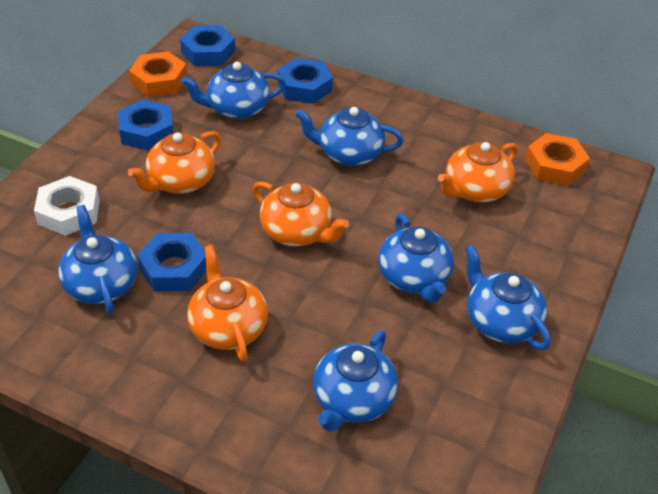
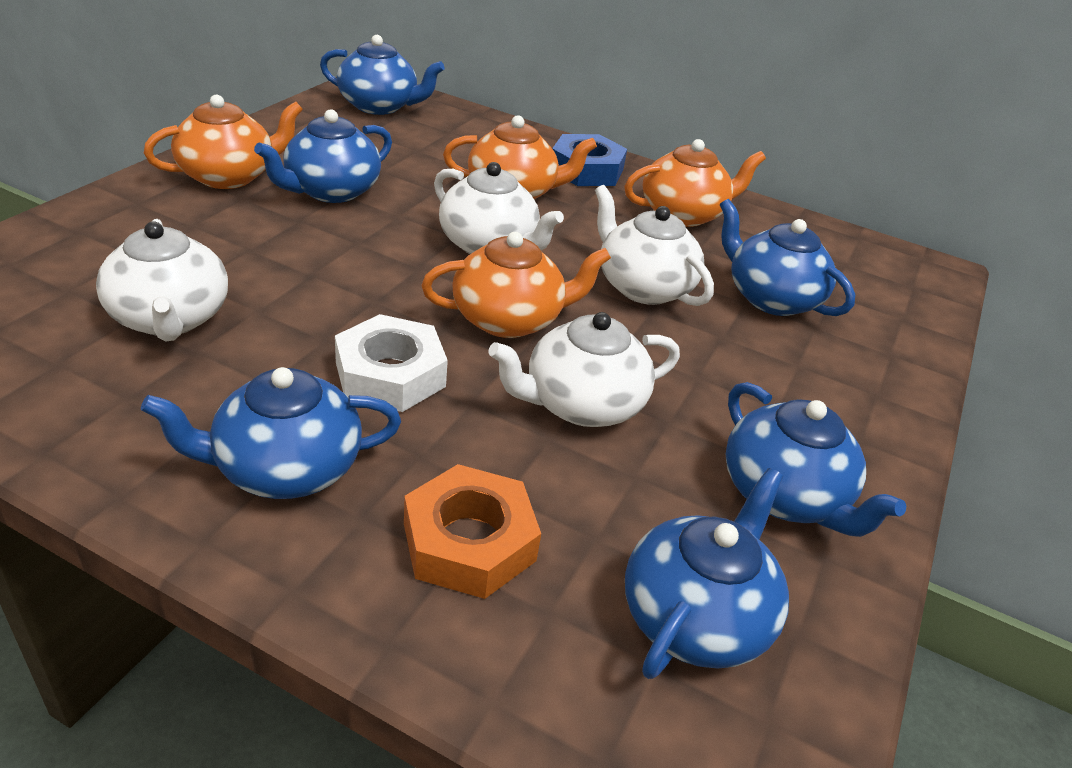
blue nut: 4 -> 1
orange nut: 2 -> 1
white teapot: 0 -> 4

